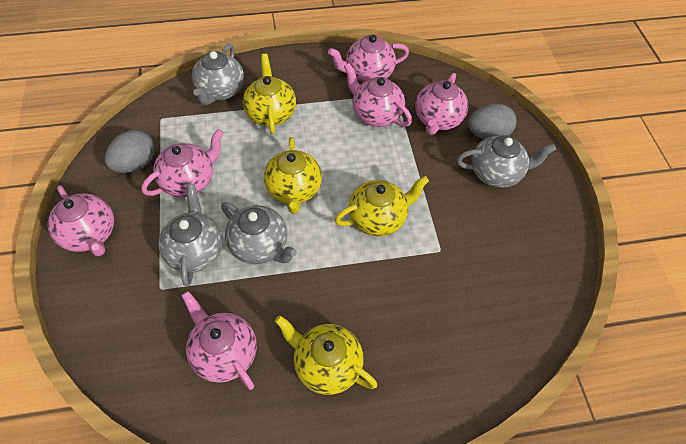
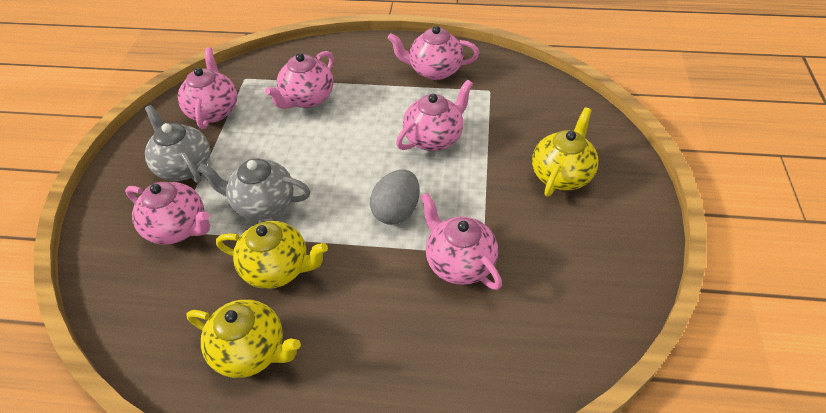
grey egg: 2 -> 1
grey teapot: 4 -> 2
yellow teapot: 4 -> 3

